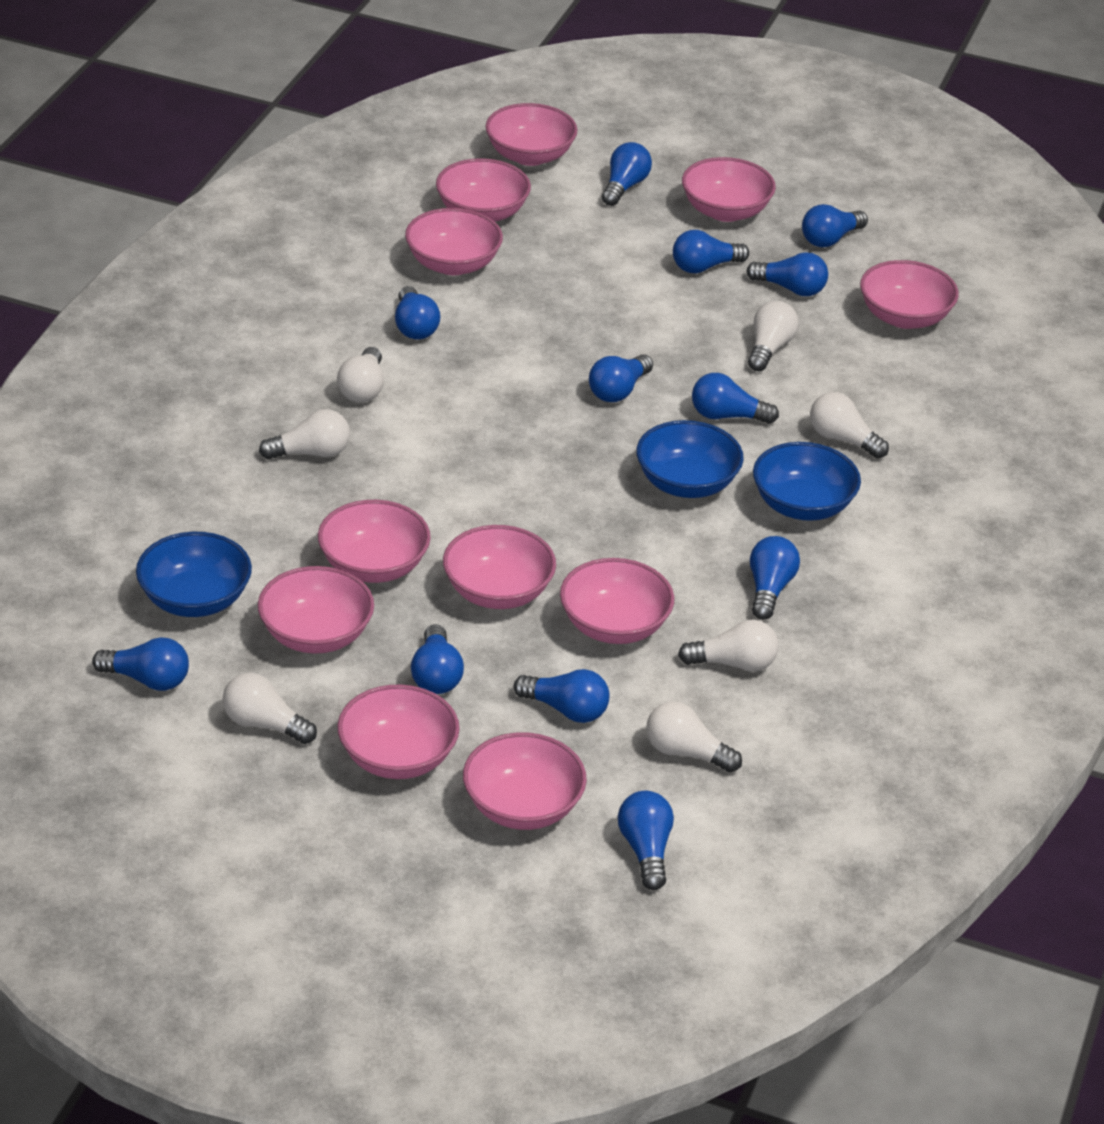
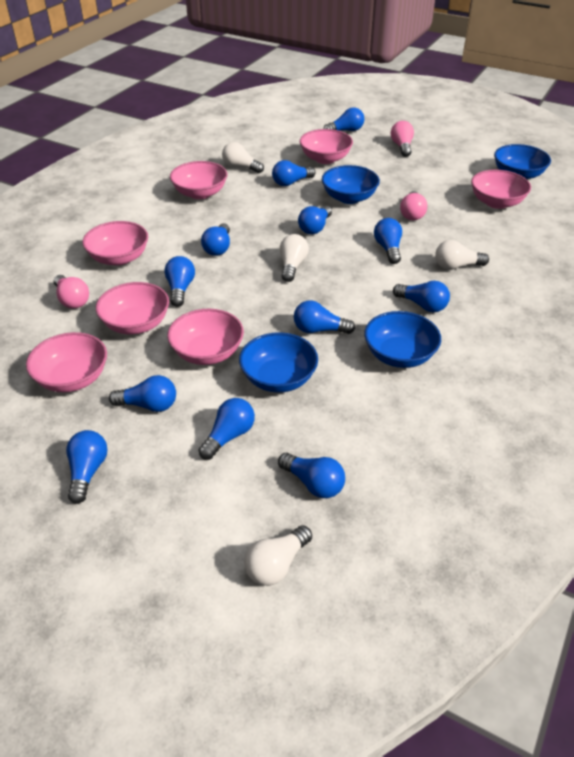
blue bowl: 3 -> 4
pink bowl: 11 -> 7
pink light bulb: 0 -> 3
white light bulb: 7 -> 4

